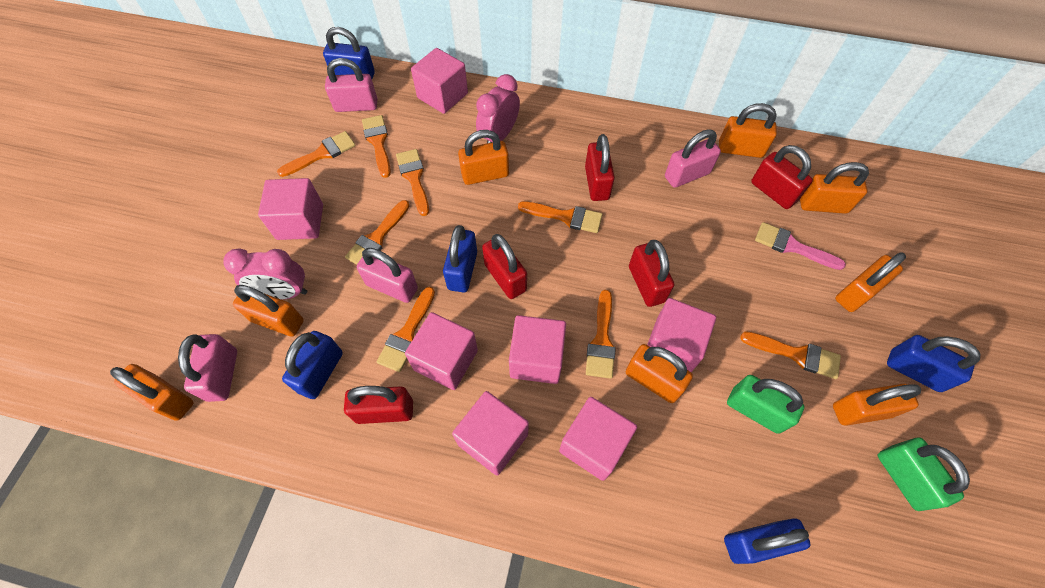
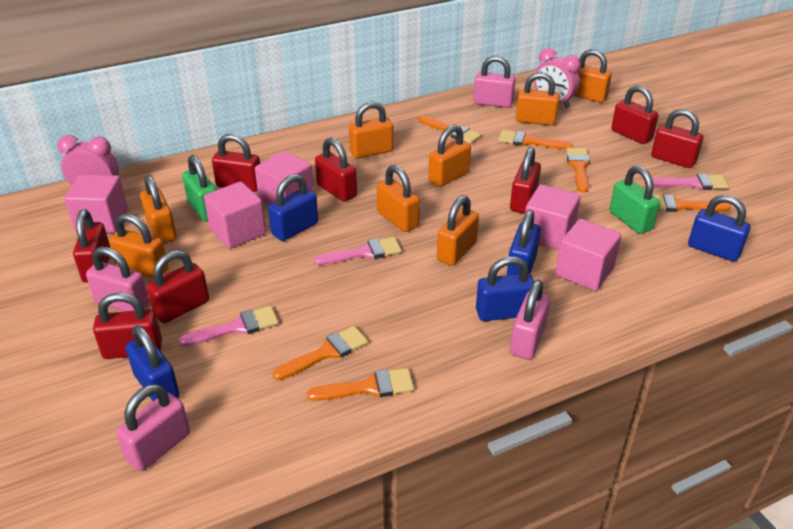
orange brush: 8 -> 6
pink brush: 1 -> 3
pink cube: 7 -> 5
red padlock: 5 -> 8

